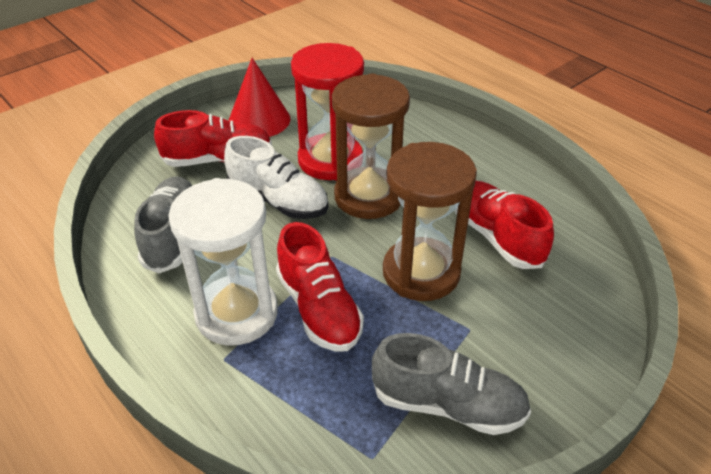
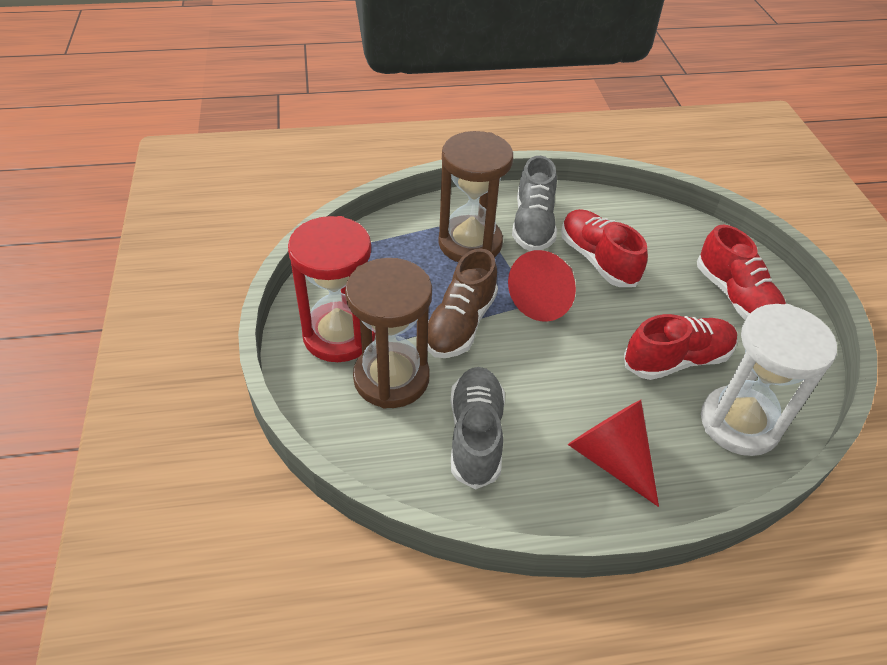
brown shoe: 0 -> 1
red cone: 1 -> 2
white shoe: 1 -> 0

